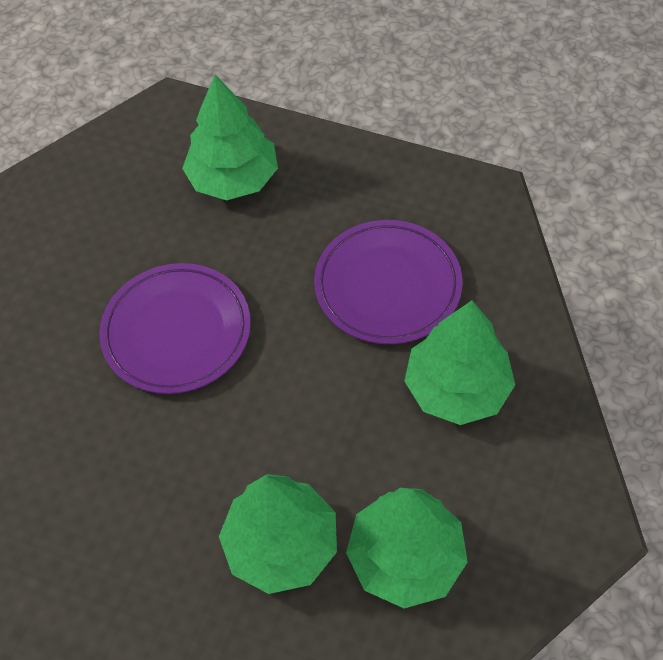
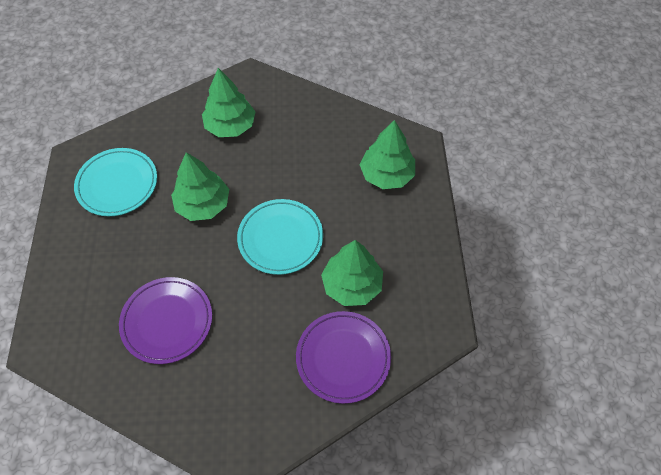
turquoise plate: 0 -> 2

